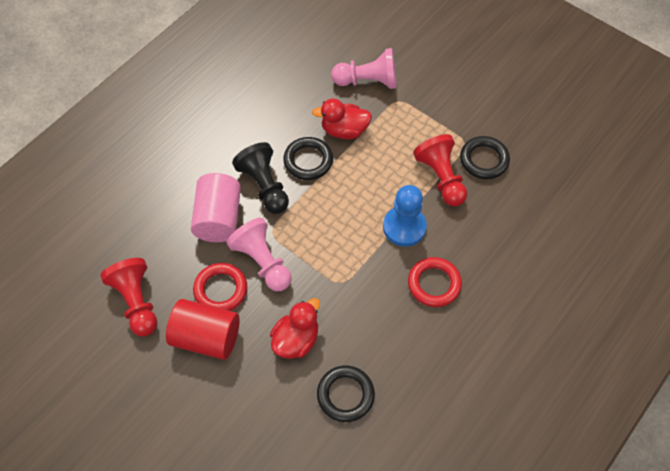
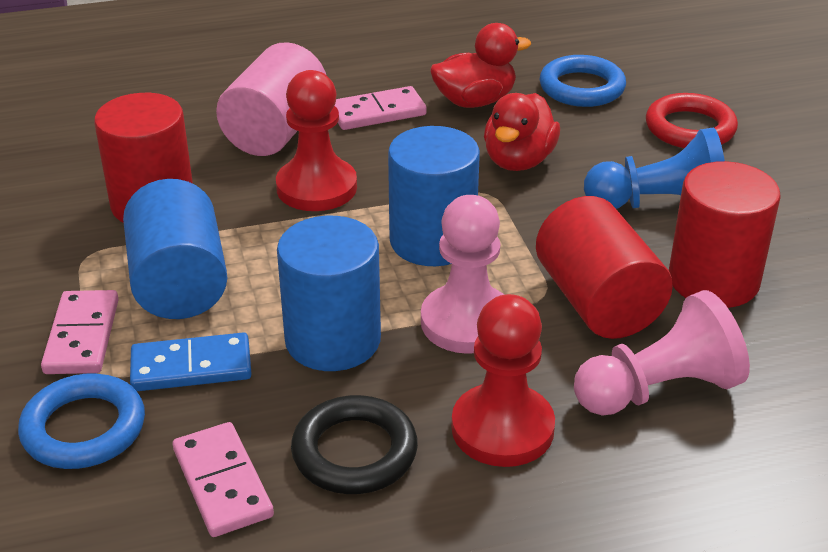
black pawn: 1 -> 0
black ring: 3 -> 1
blue cylinder: 0 -> 3
blue domino: 0 -> 1
blue ring: 0 -> 2
pink domino: 0 -> 3
red cylinder: 1 -> 3
red ring: 2 -> 1

